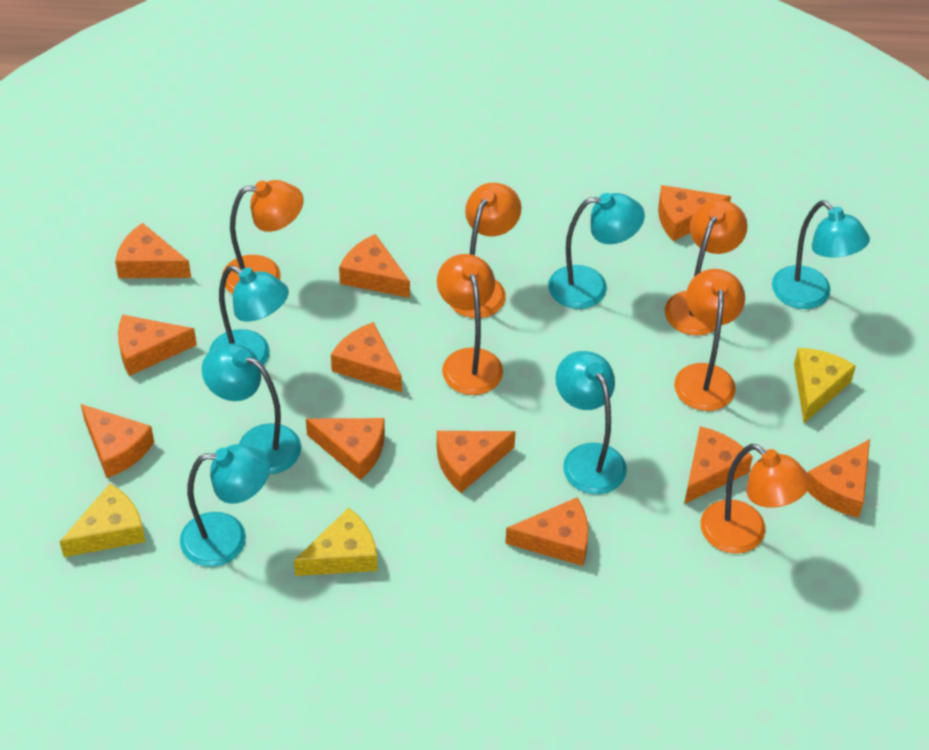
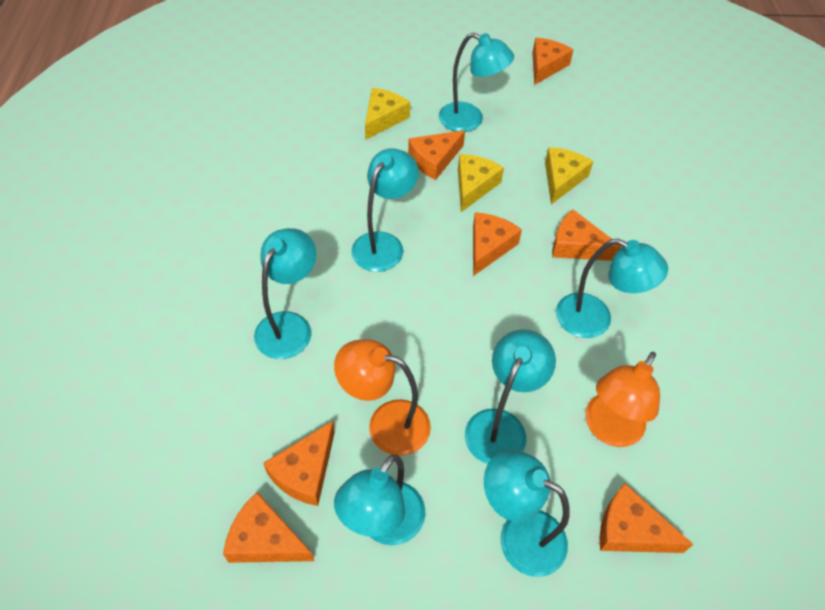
orange cheese: 11 -> 7
orange lamp: 6 -> 2
turquoise lamp: 6 -> 7

